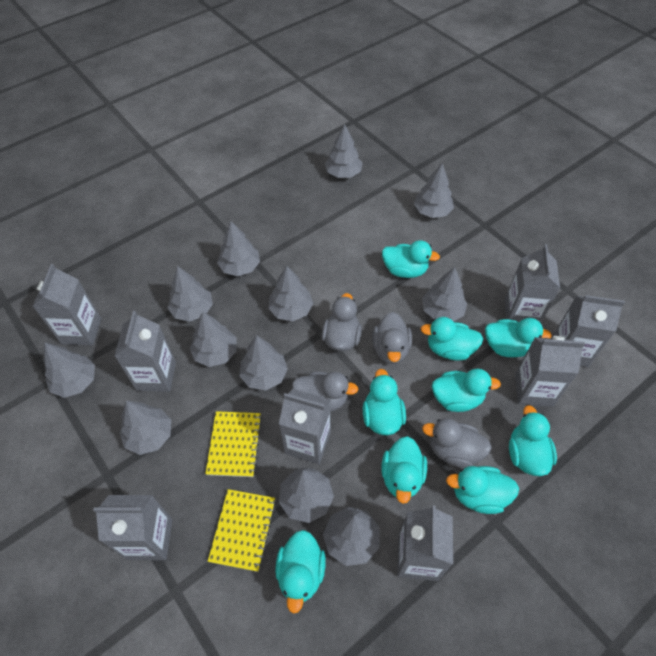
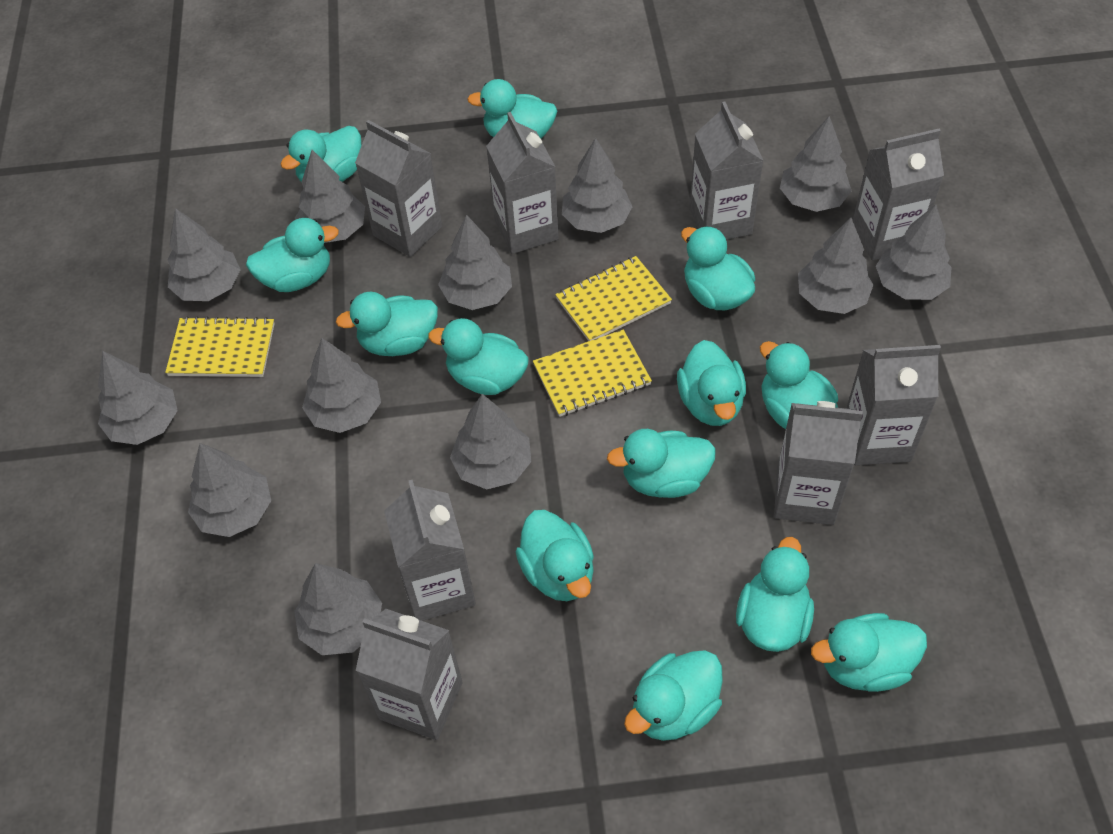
grey duck: 4 -> 0
turquoise duck: 9 -> 13
yellow notebook: 2 -> 3

